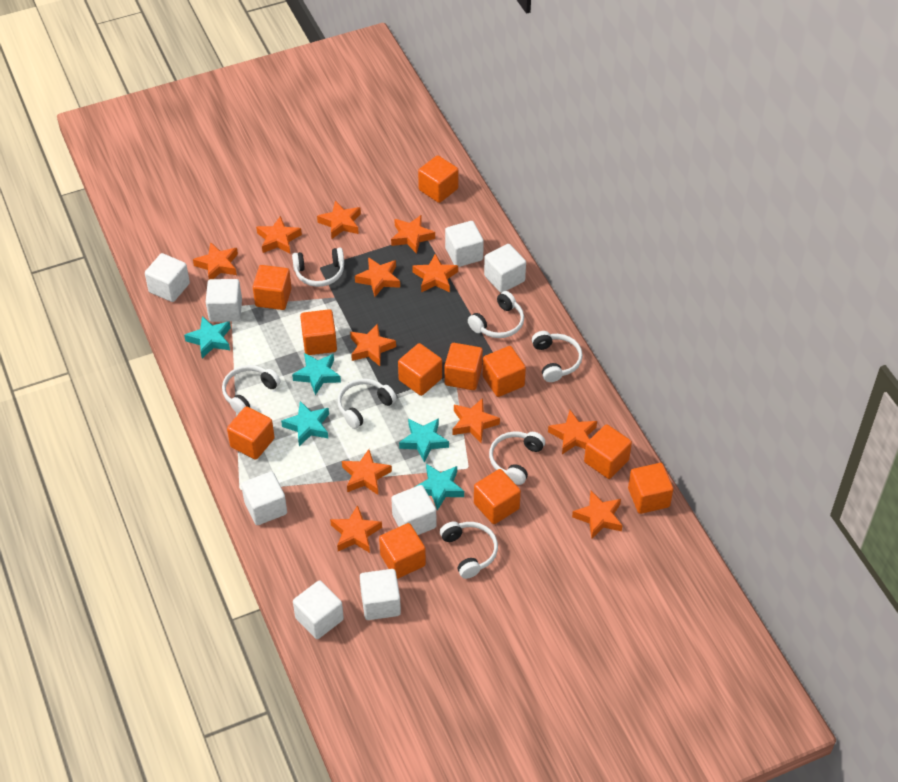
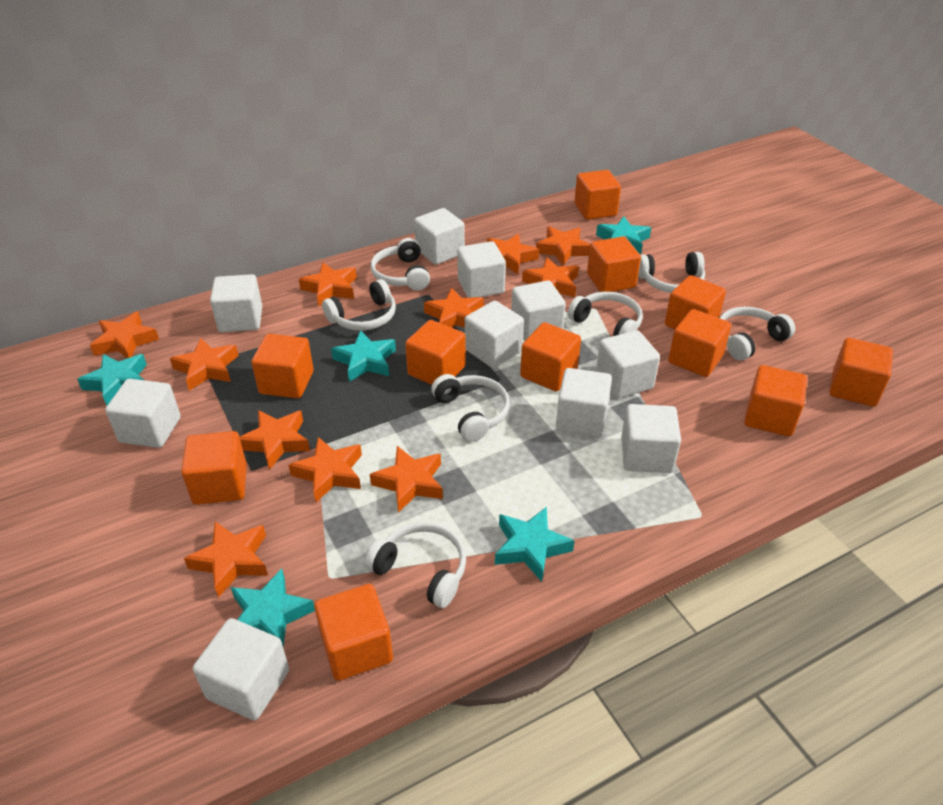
orange star: 12 -> 11
white cube: 8 -> 10

